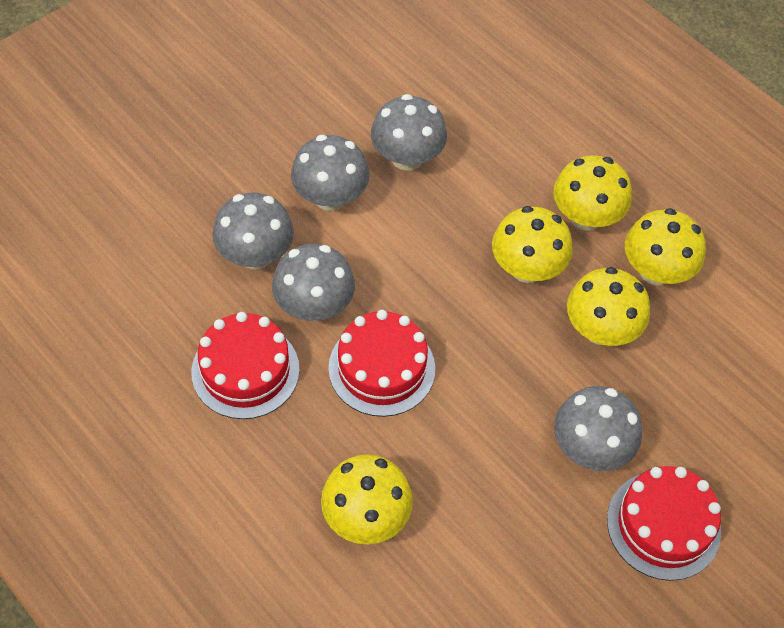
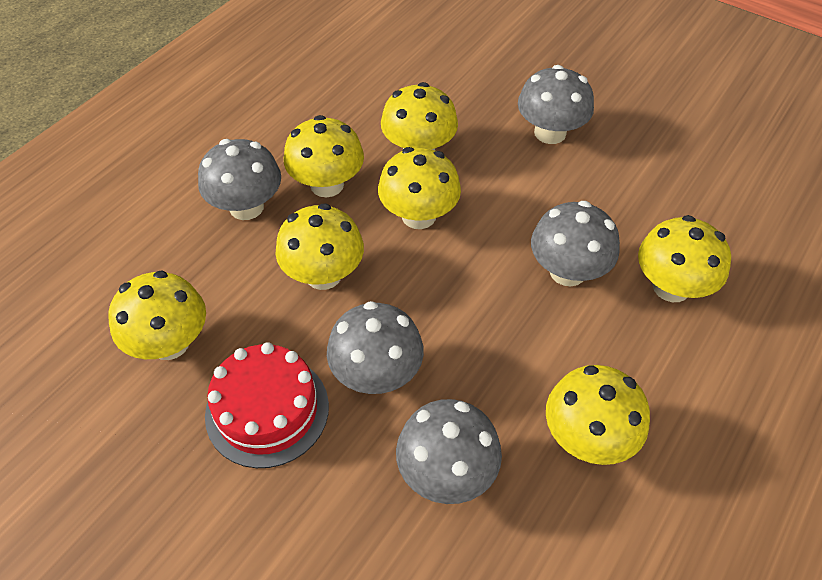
red cake: 3 -> 1
yellow mushroom: 5 -> 7

